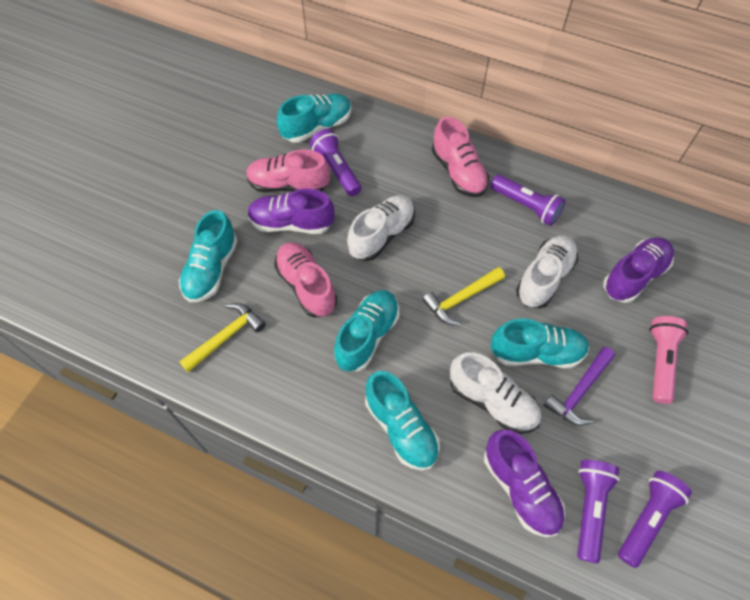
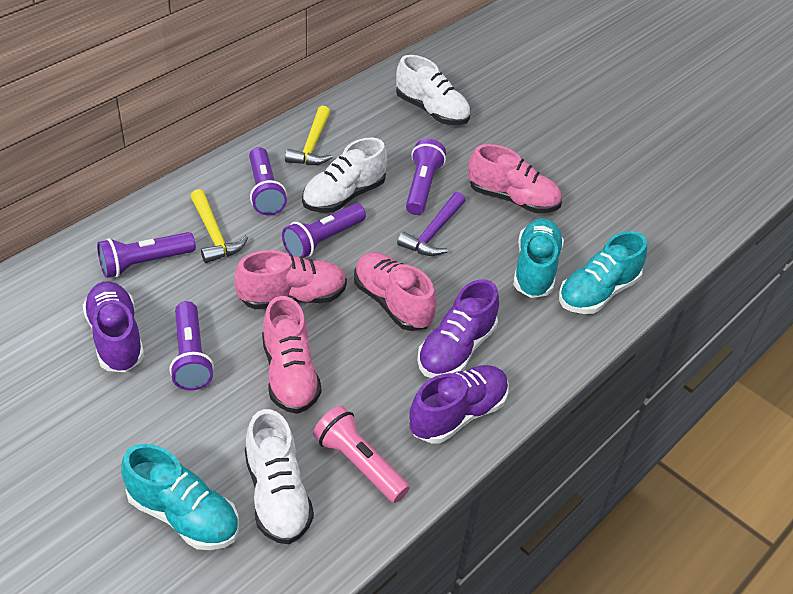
pink shoe: 3 -> 4
purple flashlight: 4 -> 5
turquoise shoe: 5 -> 3

